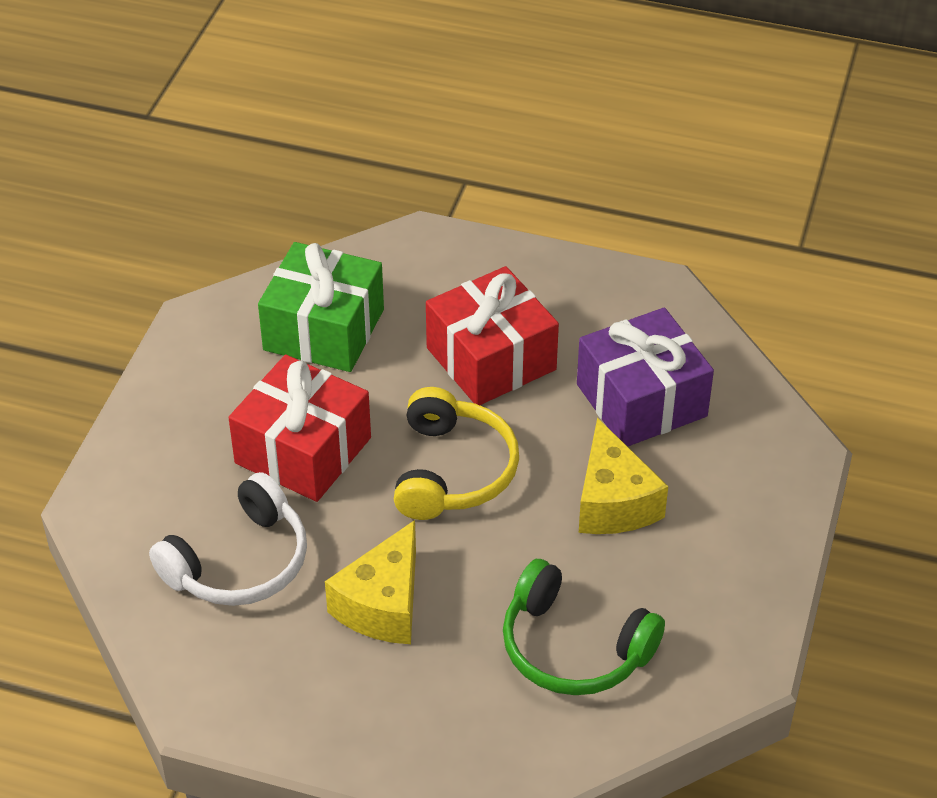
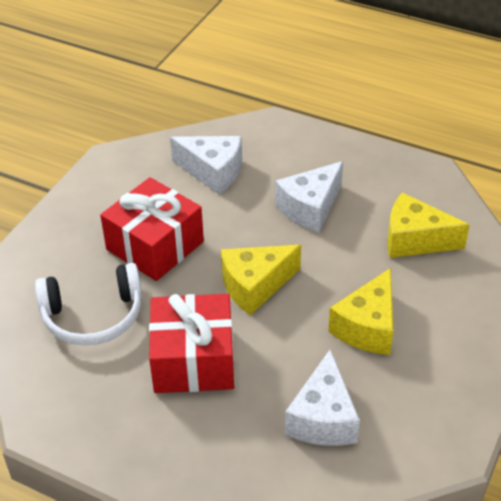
green gift: 1 -> 0
green headphones: 1 -> 0
purple gift: 1 -> 0
white cheese: 0 -> 3
yellow cheese: 2 -> 3
yellow headphones: 1 -> 0

